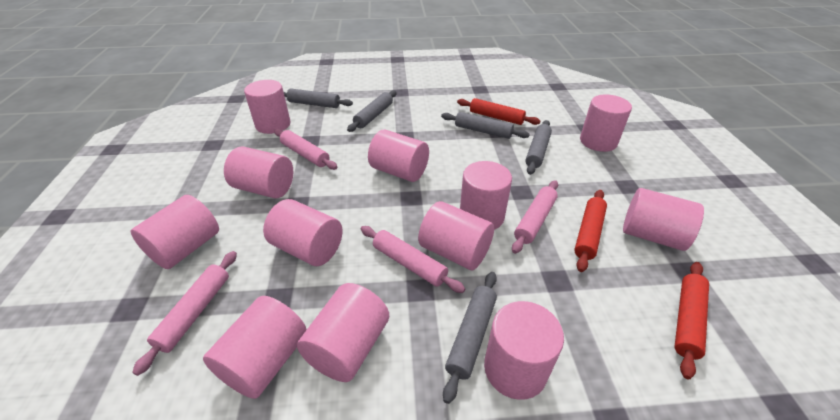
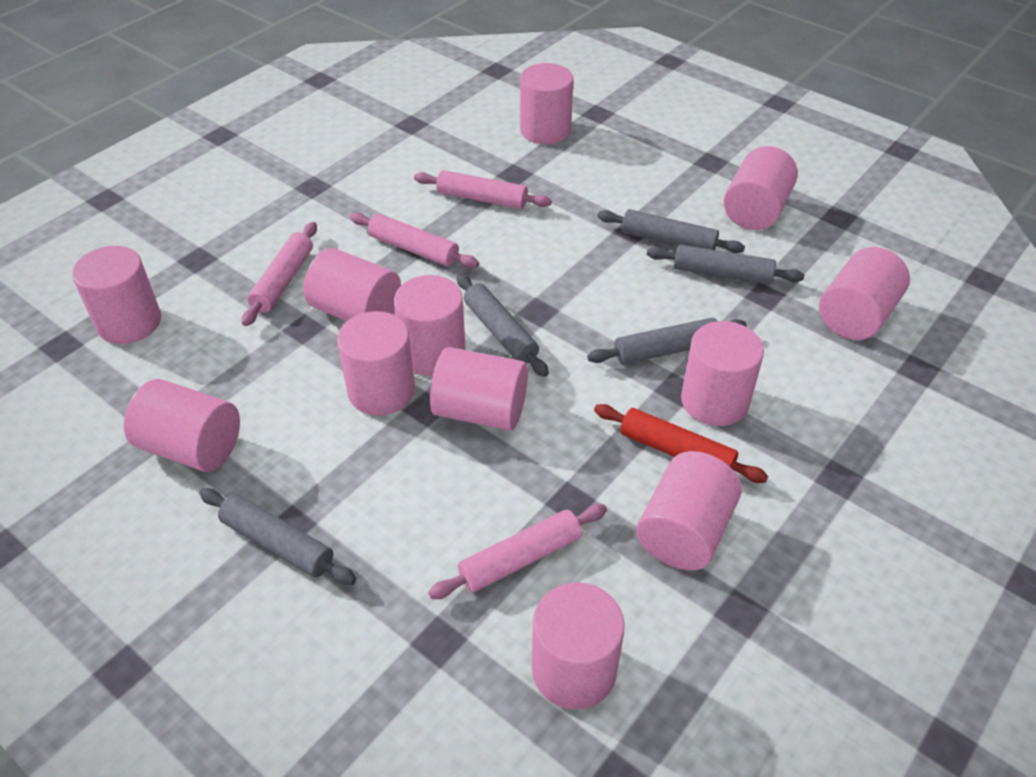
red rolling pin: 3 -> 1

